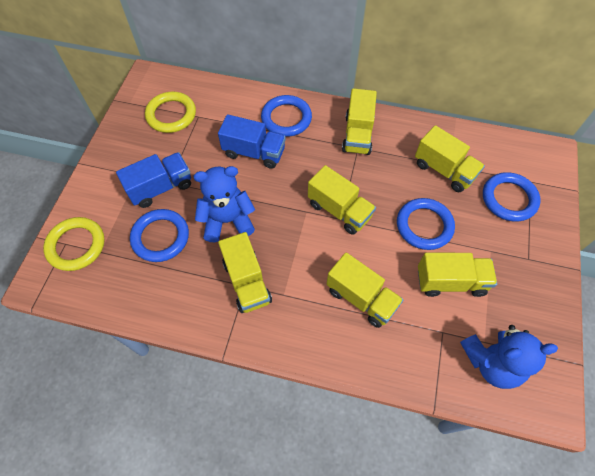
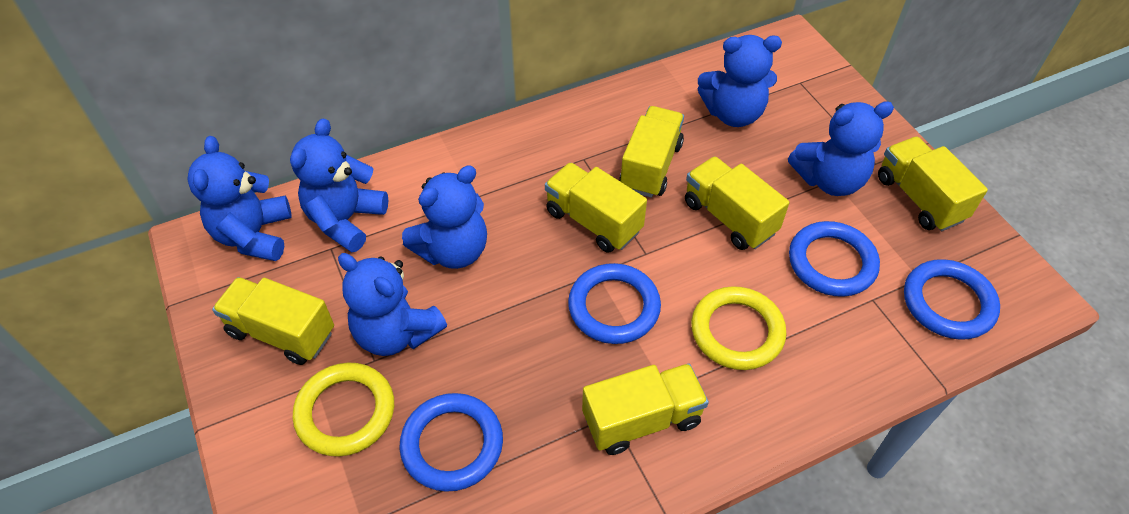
blue teddy bear: 2 -> 6
blue truck: 2 -> 0

